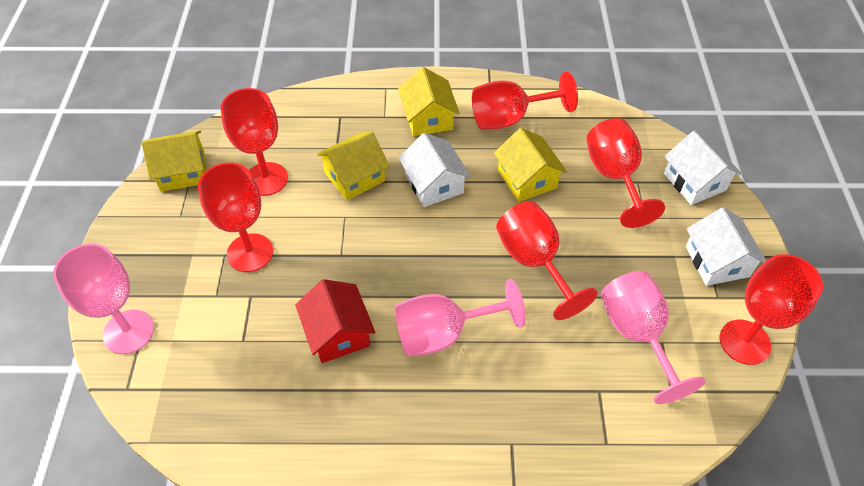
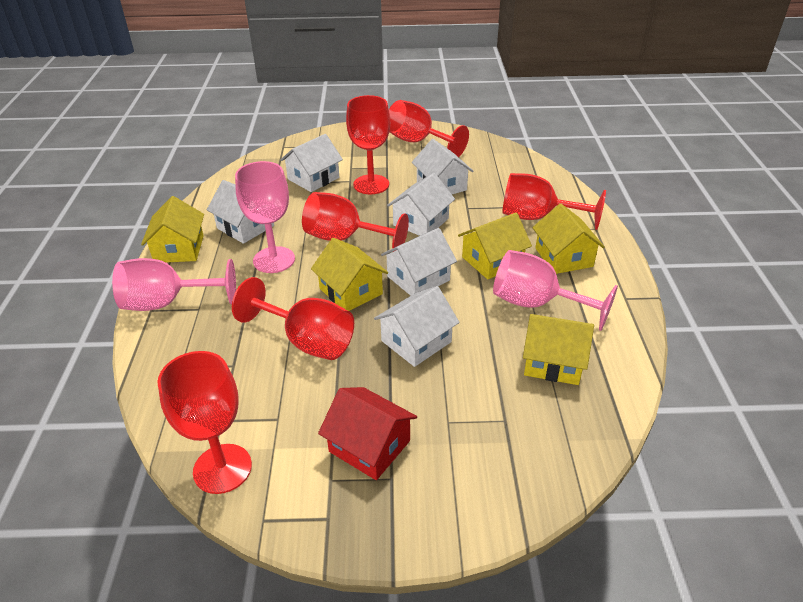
white house: 3 -> 6
yellow house: 4 -> 5

